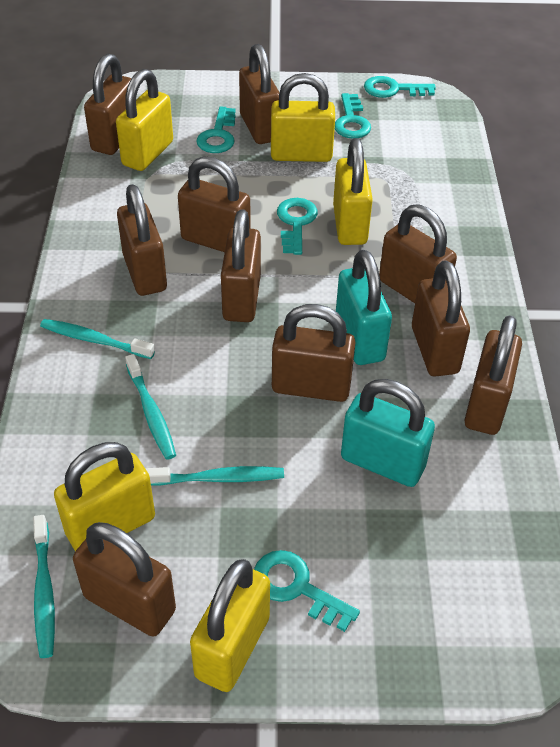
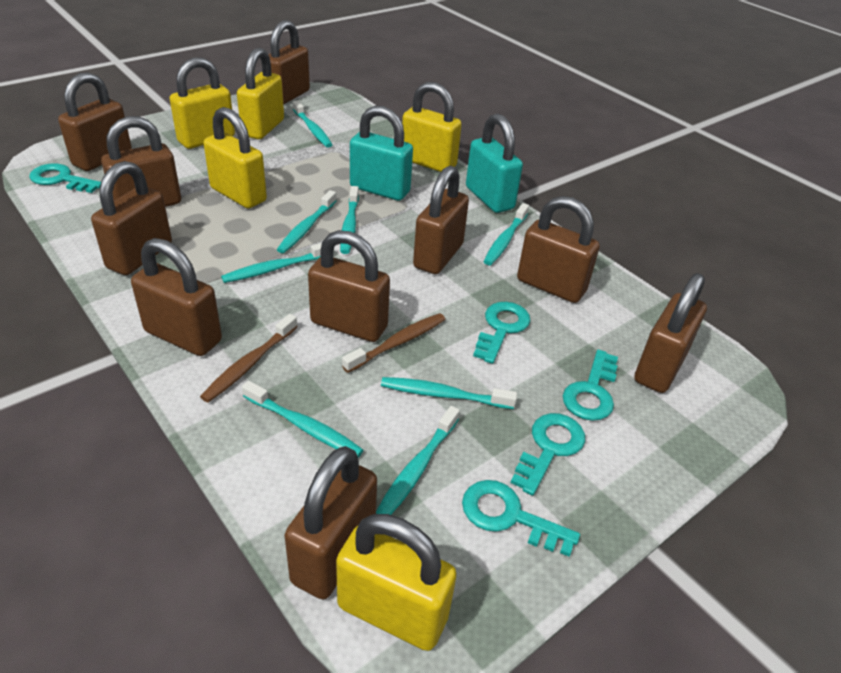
brown toothbrush: 0 -> 2
turquoise toothbrush: 4 -> 8

